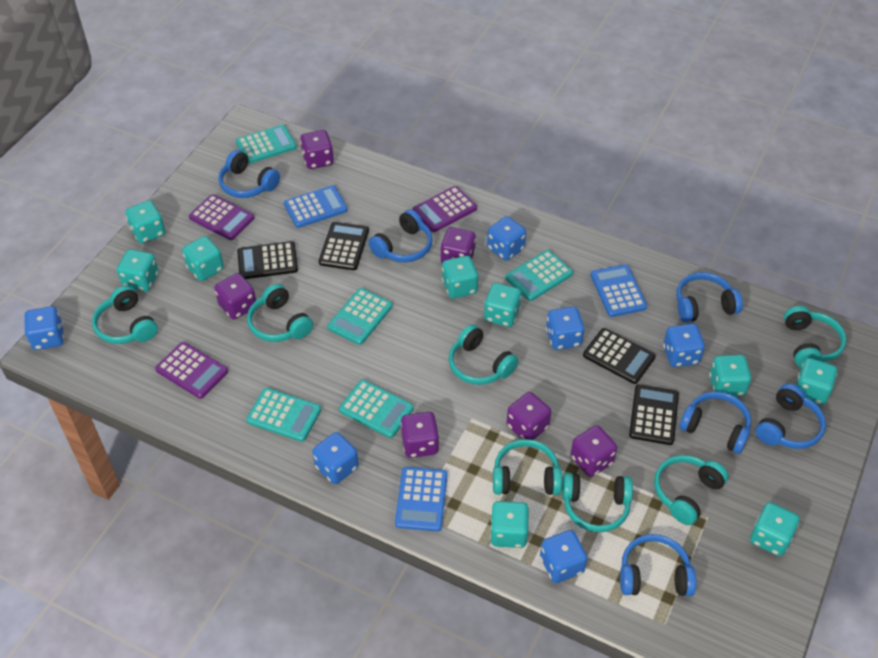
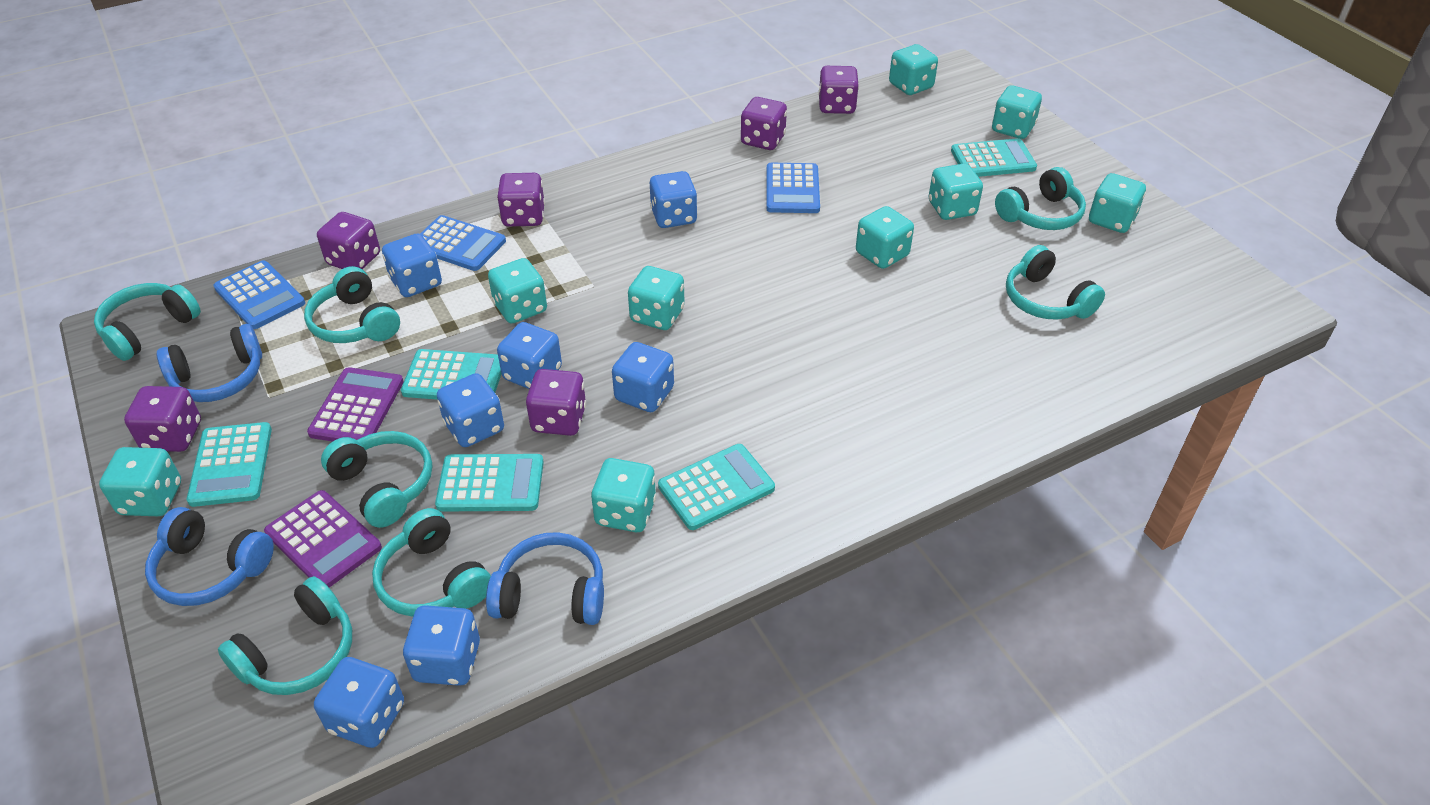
black calculator: 4 -> 0
blue dice: 6 -> 7
blue headphones: 6 -> 3
purple calculator: 3 -> 2

